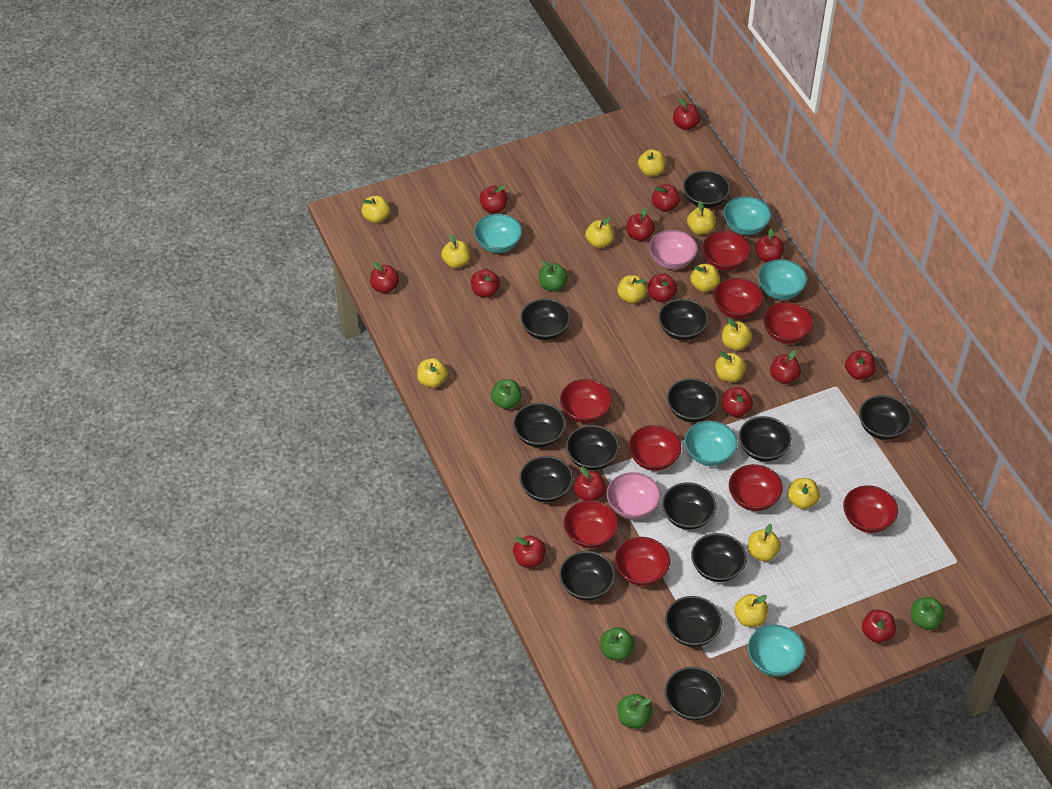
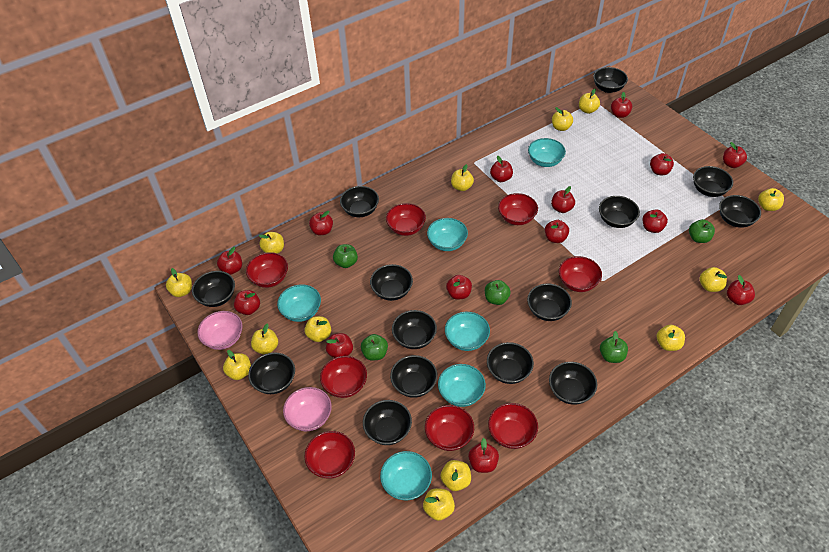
red bowl: 9 -> 8
turquoise bowl: 5 -> 6

